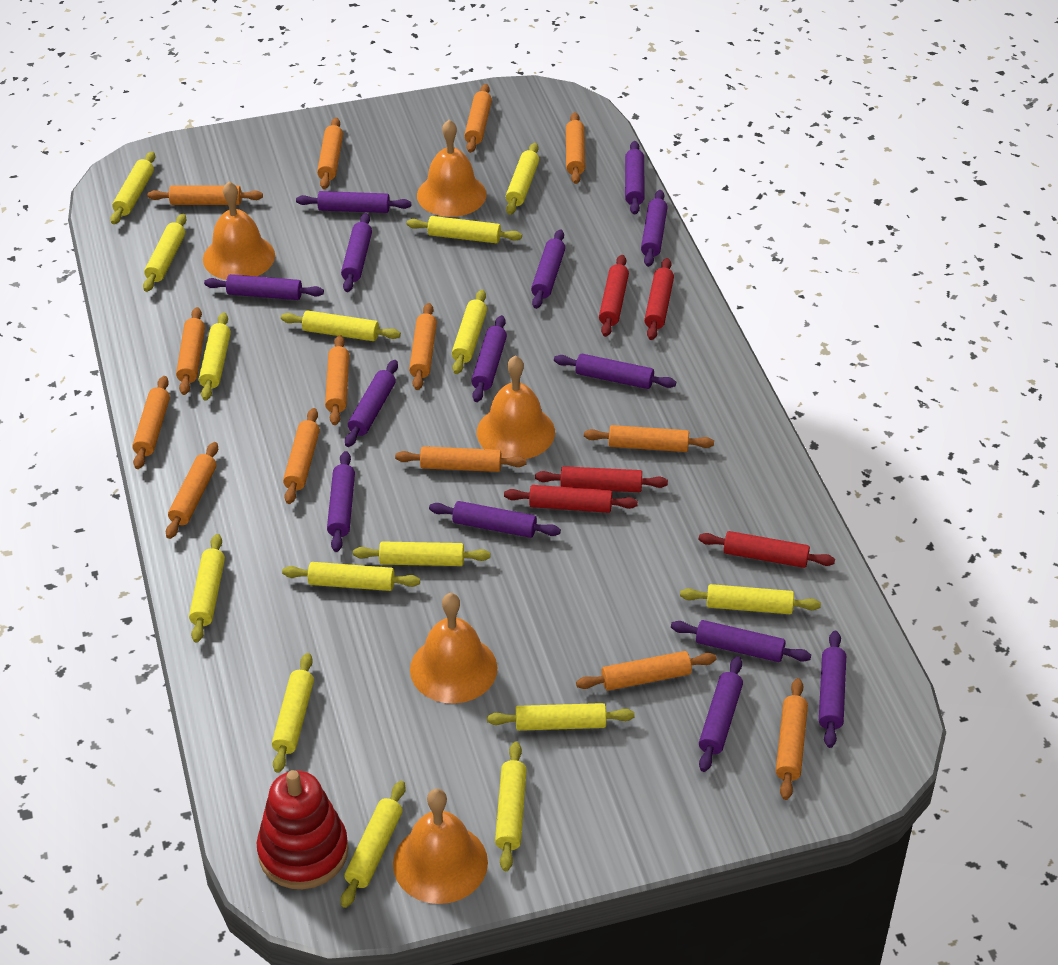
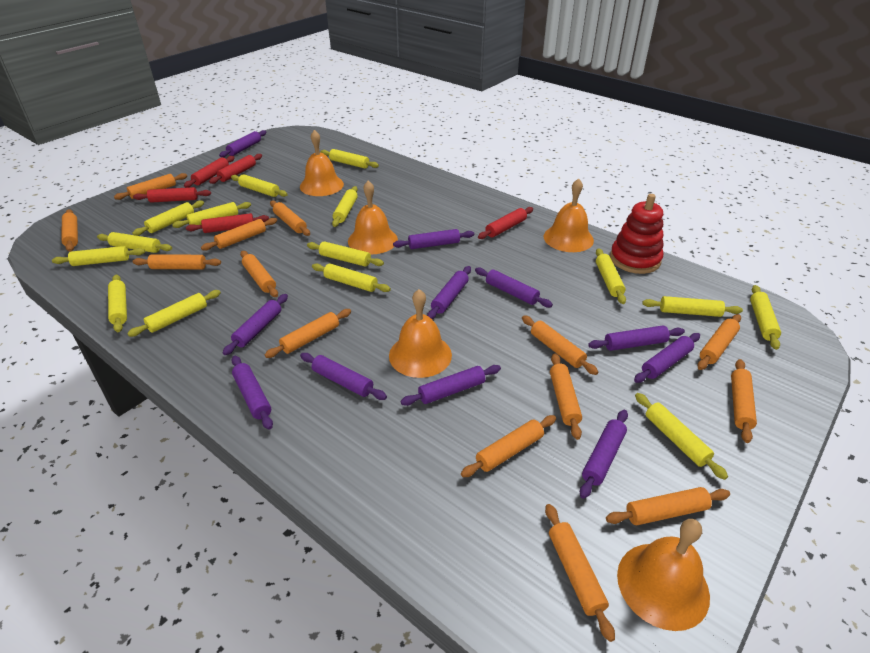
purple rolling pin: 14 -> 11

